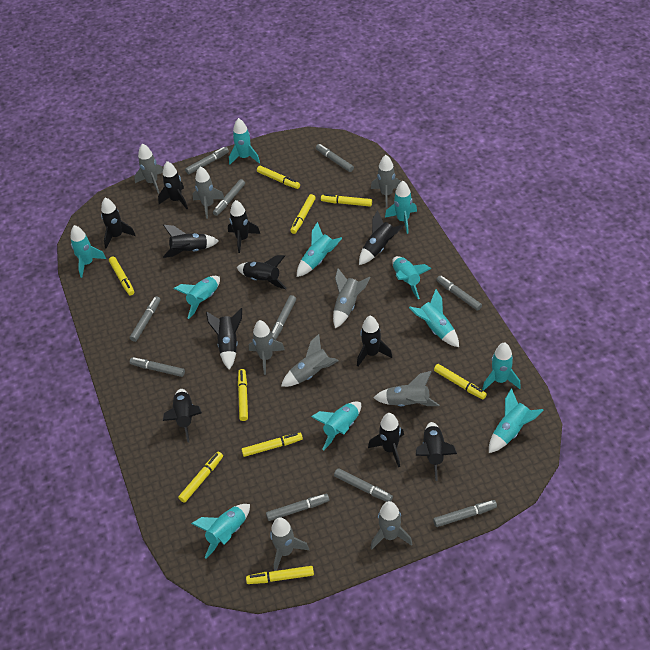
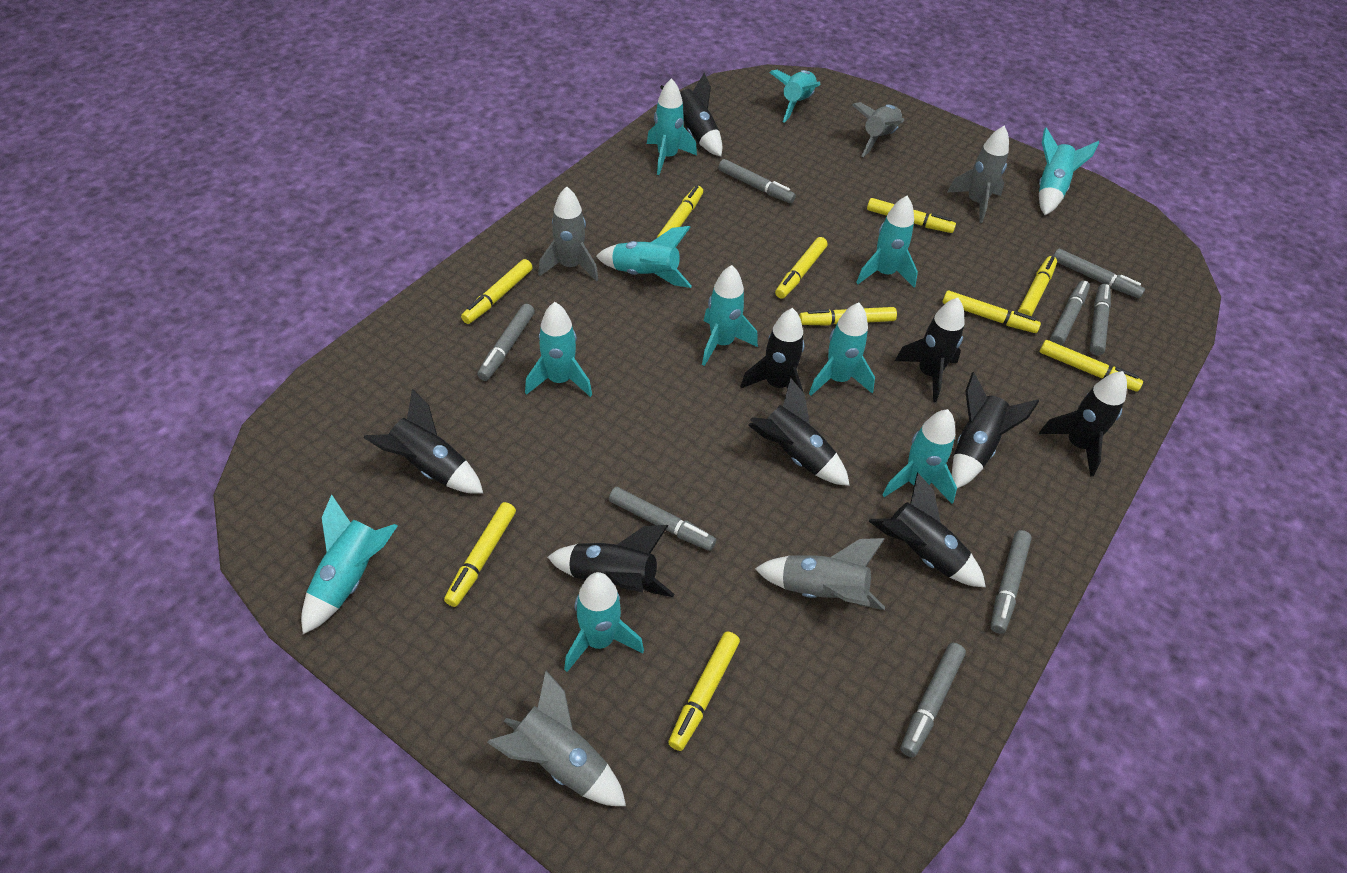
black rocket: 11 -> 9
grey marker: 10 -> 8
grey rocket: 9 -> 5
yellow marker: 9 -> 10

